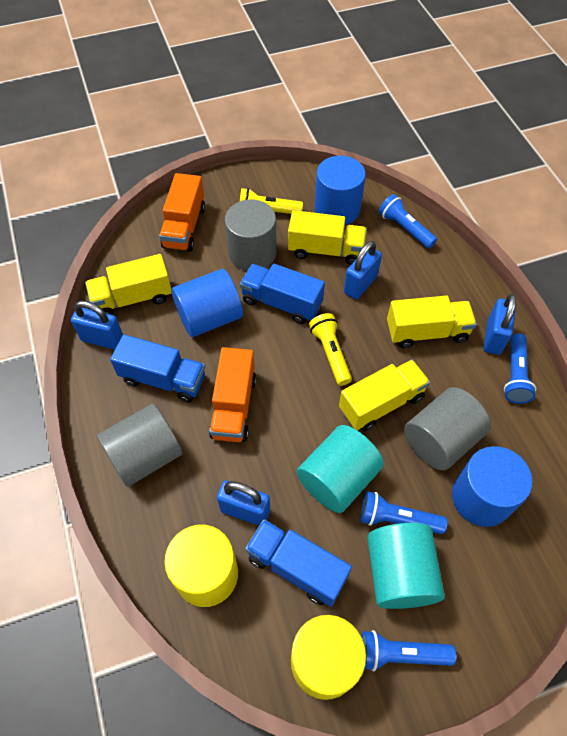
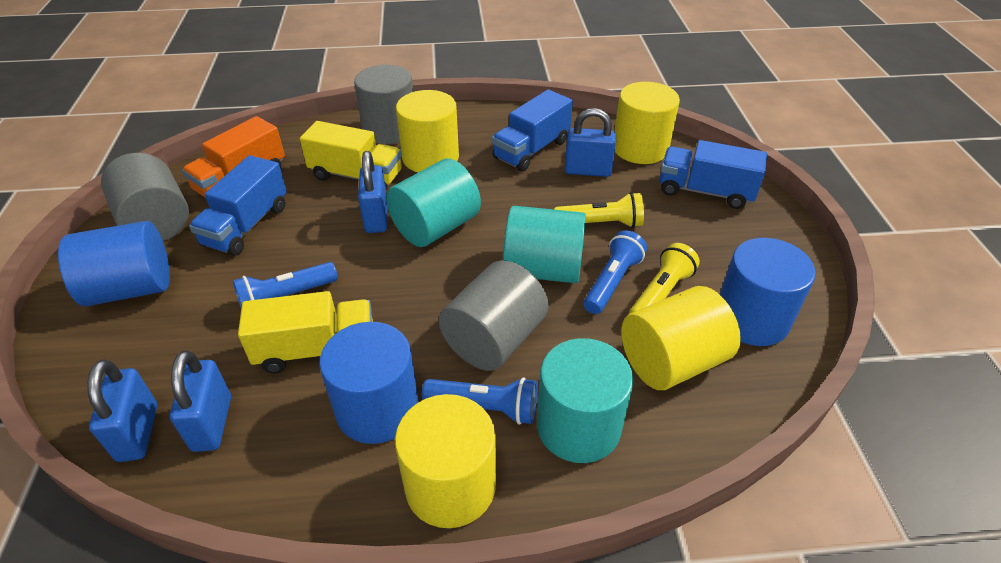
blue flashlight: 4 -> 3
orange truck: 2 -> 1
turquoise cylinder: 2 -> 3
yellow cylinder: 2 -> 4
yellow truck: 4 -> 2

